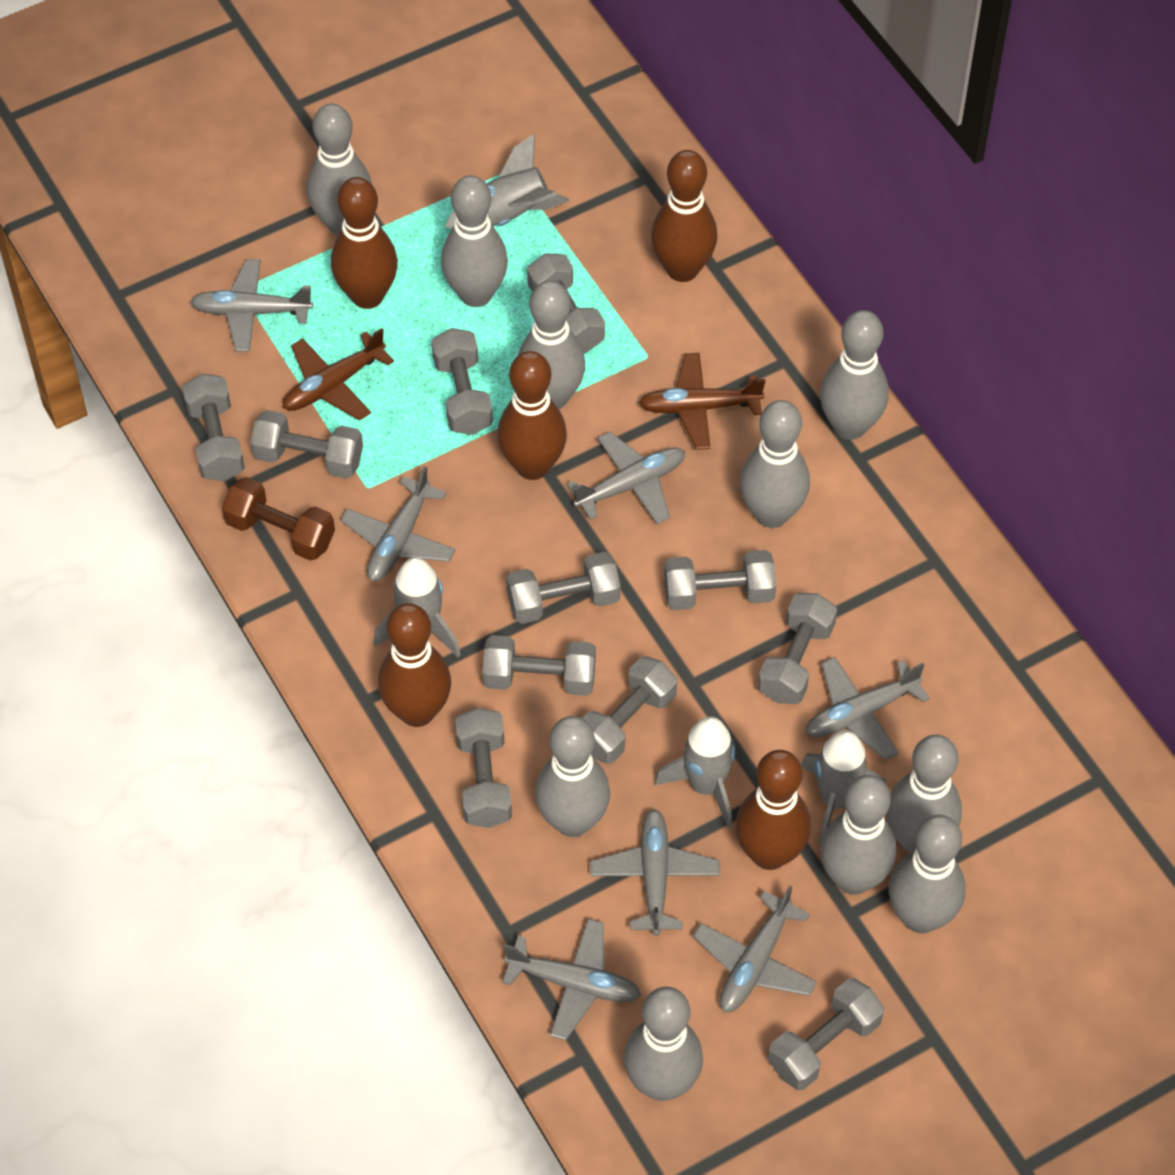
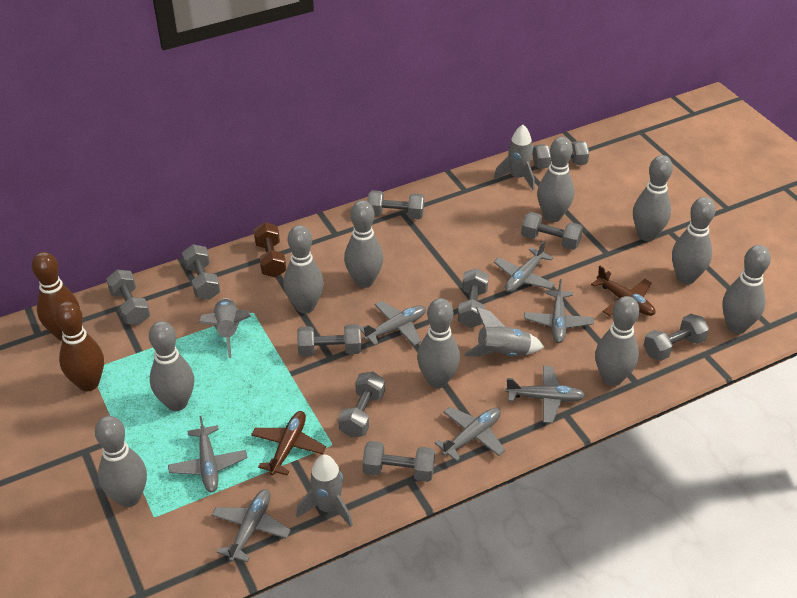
brown bowling pin: 5 -> 2
grey dumbbell: 11 -> 10

